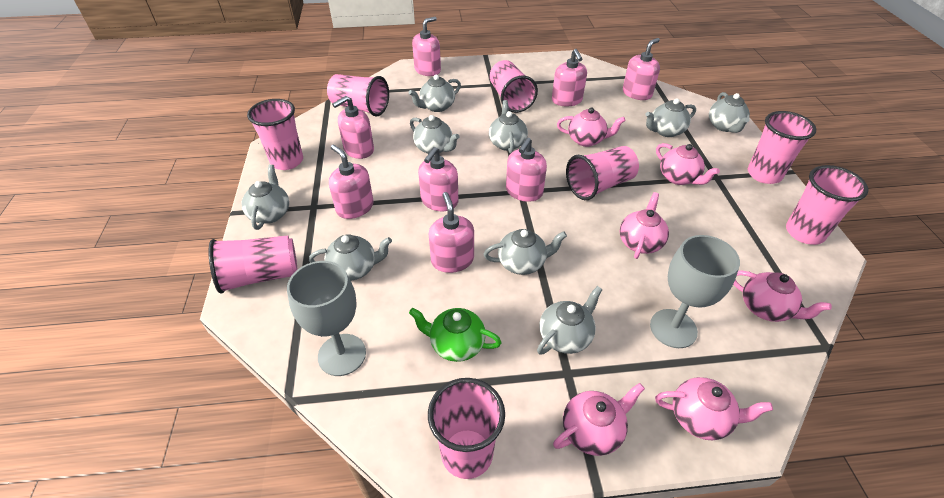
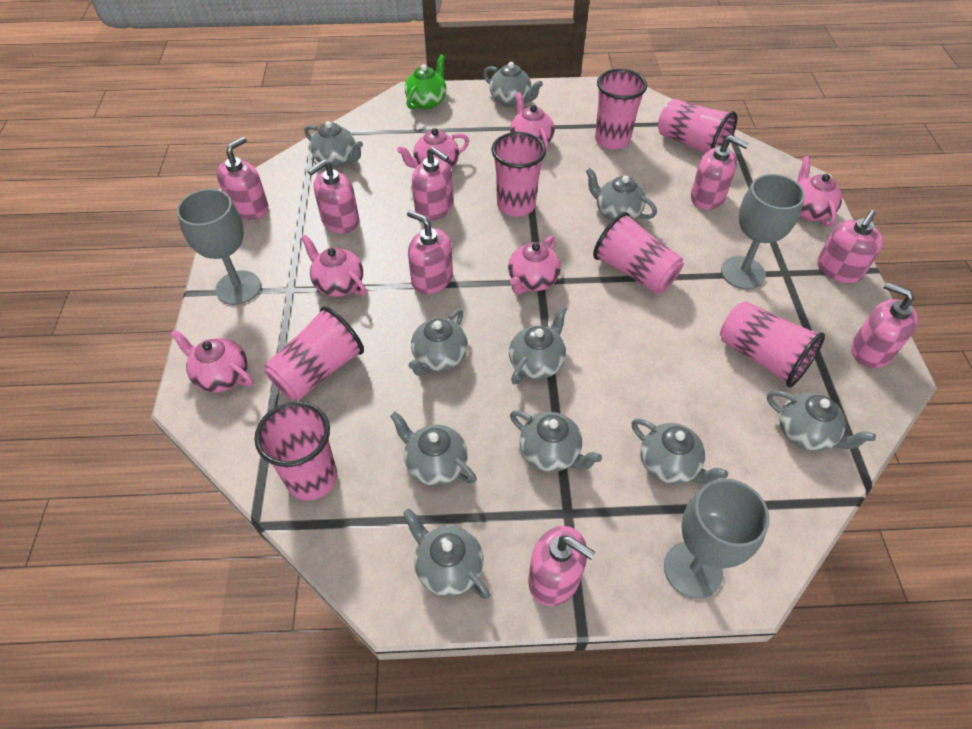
grey goblet: 2 -> 3
grey teapot: 9 -> 10
pink cup: 8 -> 7

